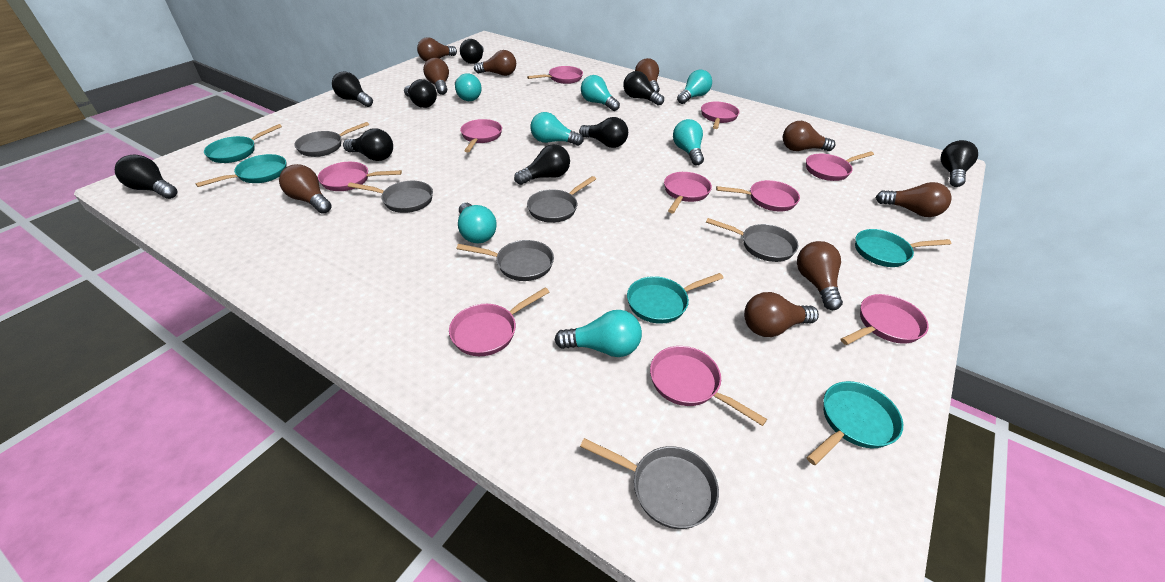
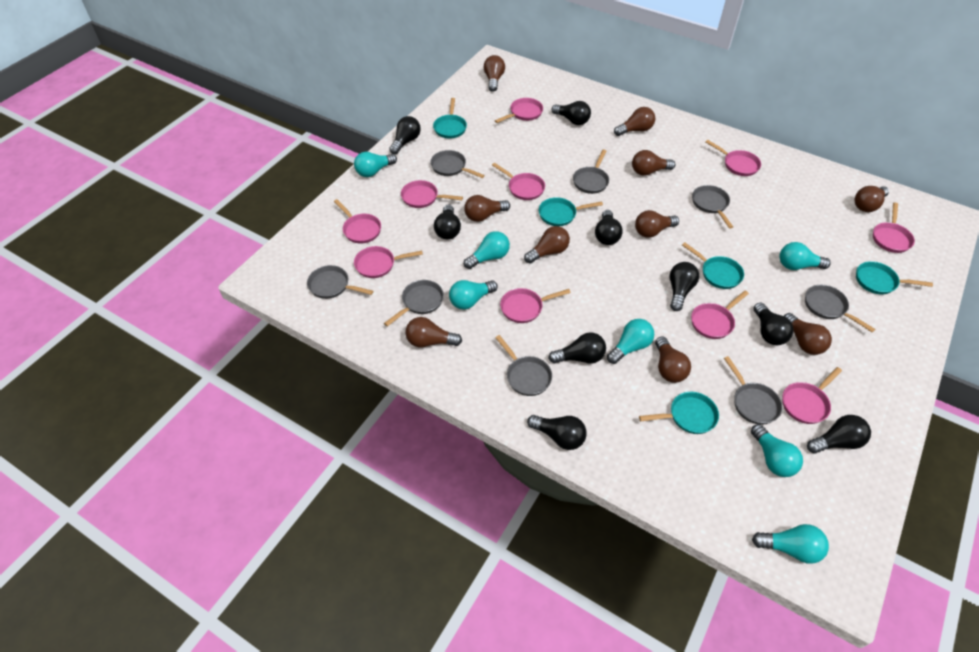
brown light bulb: 9 -> 10
grey pan: 6 -> 8

